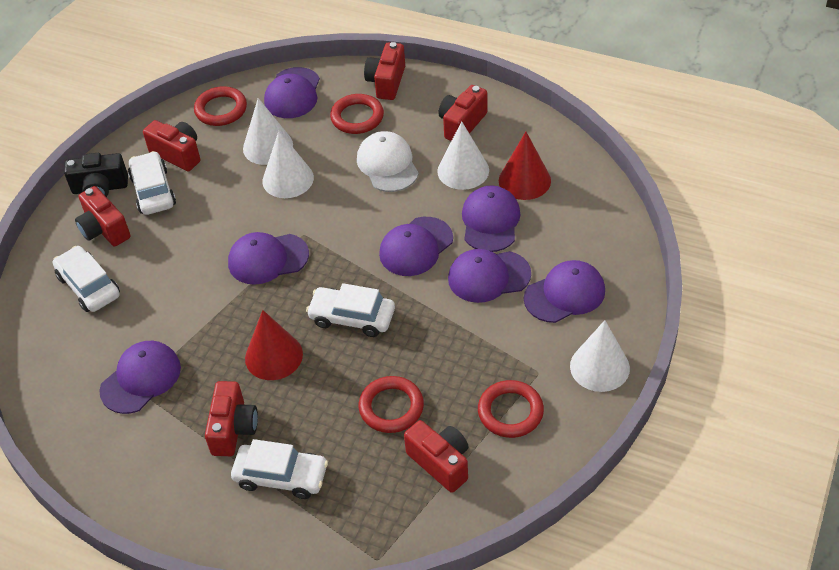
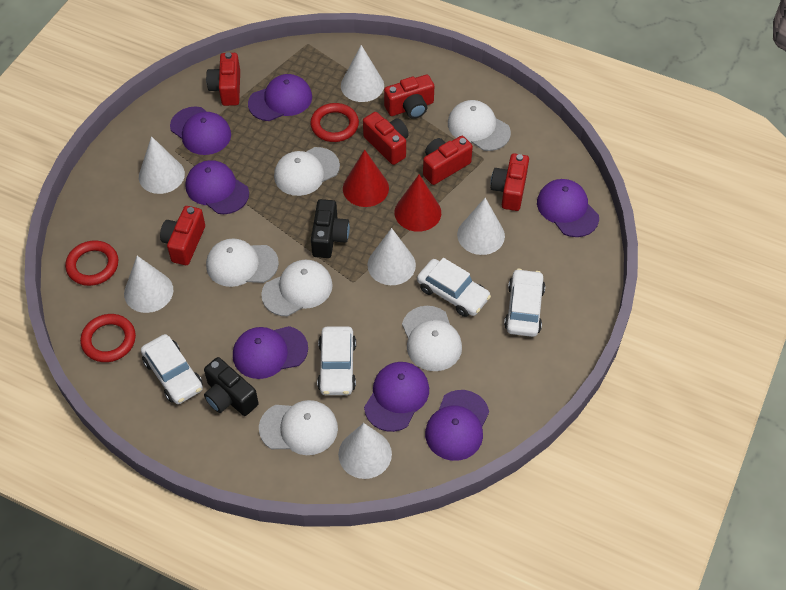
black camera: 1 -> 2
red ring: 4 -> 3
white cap: 1 -> 6
white cone: 4 -> 6

